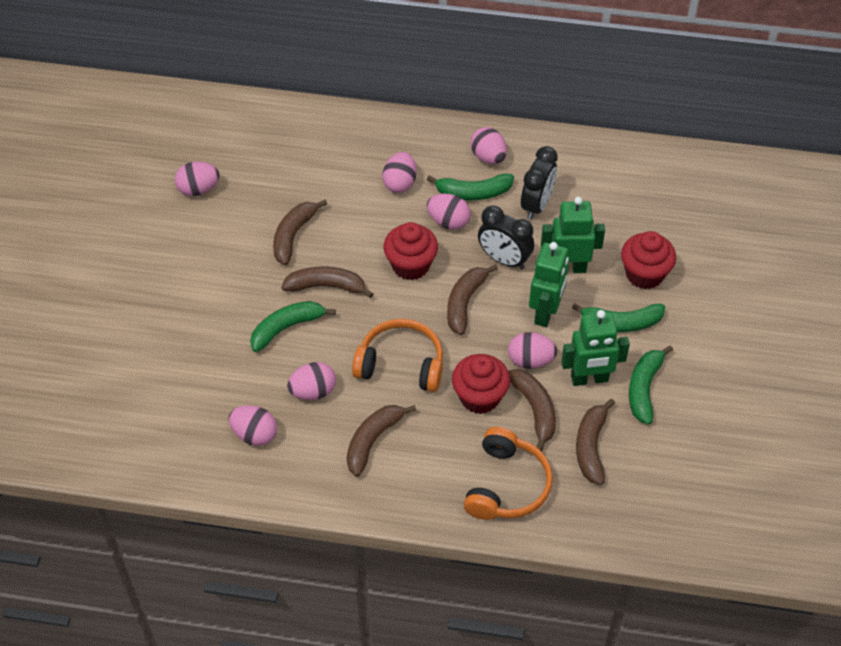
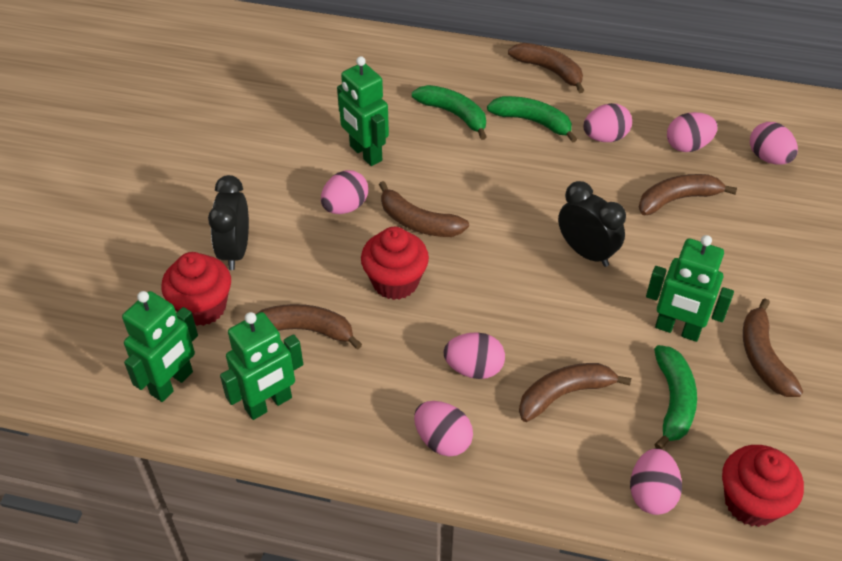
green banana: 4 -> 3
green robot: 3 -> 4
orange headphones: 2 -> 0

